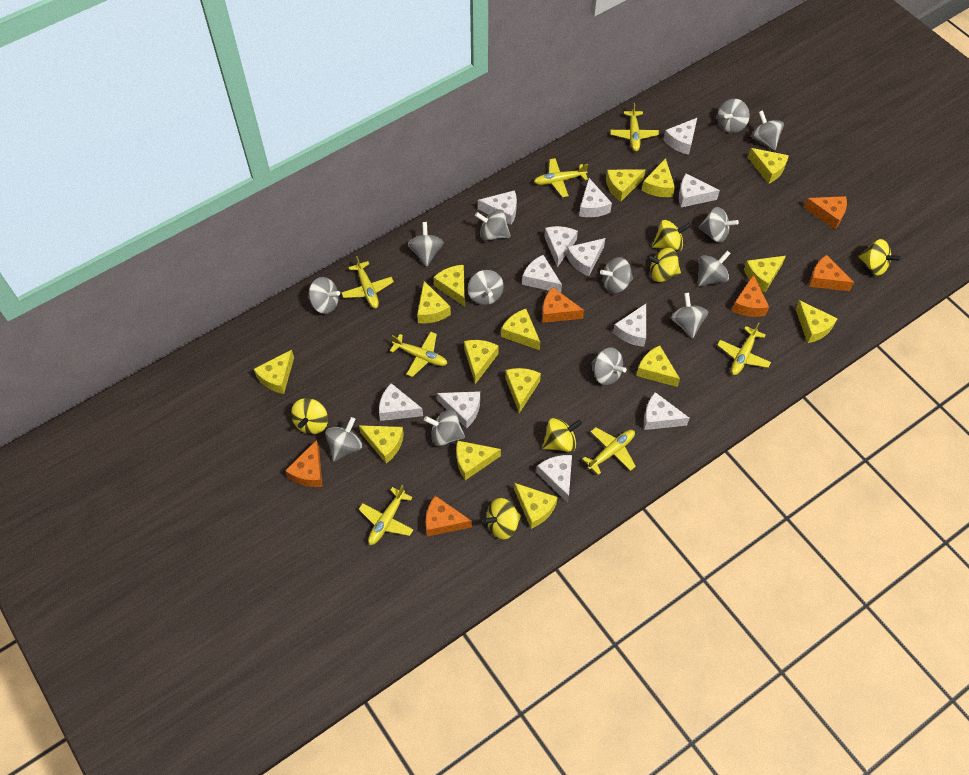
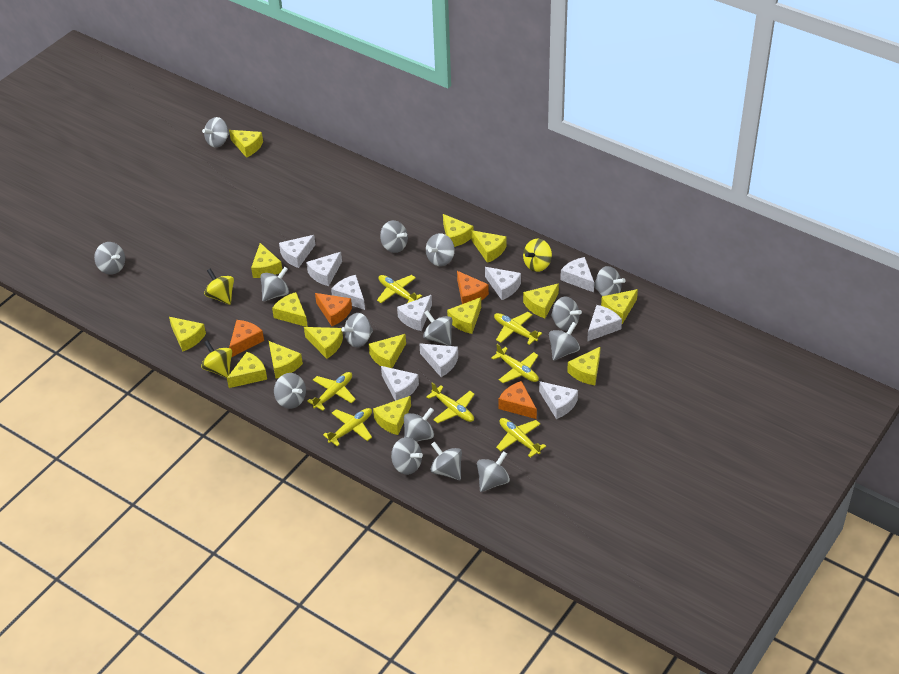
grey spinning top: 13 -> 15
orange cheese: 6 -> 4
white cheese: 12 -> 10
yellow spinning top: 6 -> 3

